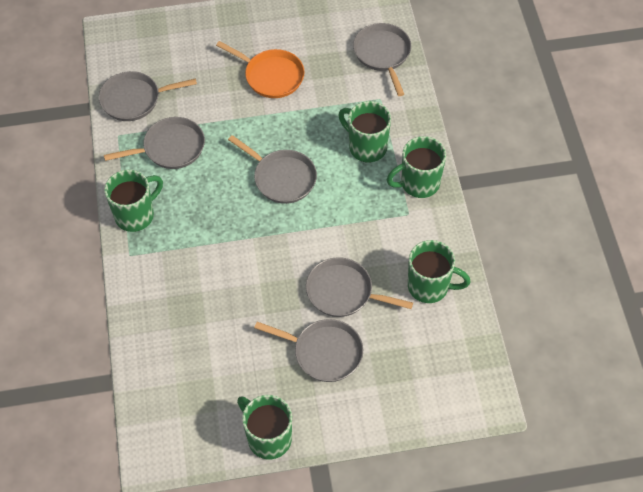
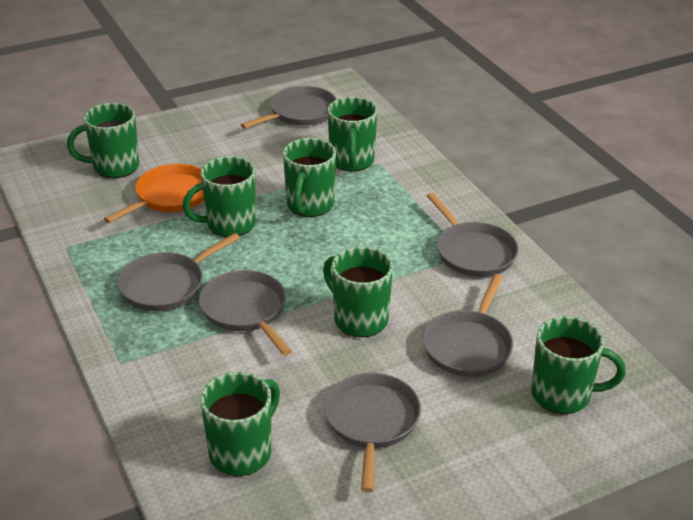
green mug: 5 -> 7

